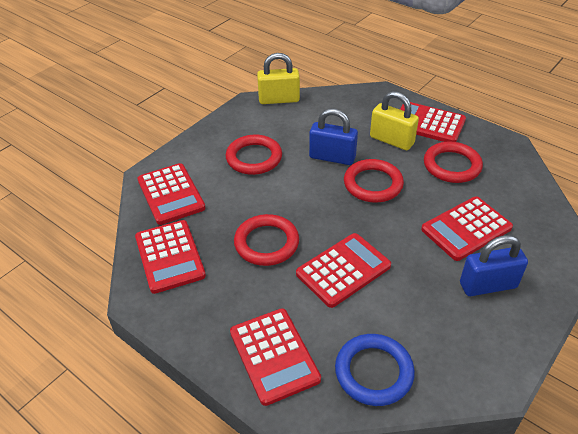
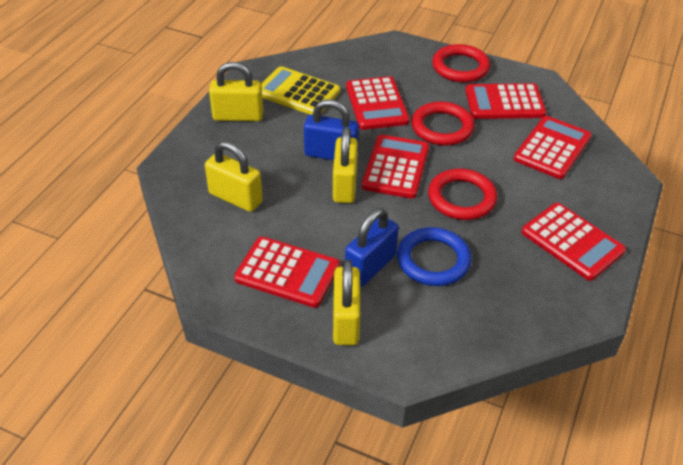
red ring: 4 -> 3
yellow calculator: 0 -> 1
yellow padlock: 2 -> 4

